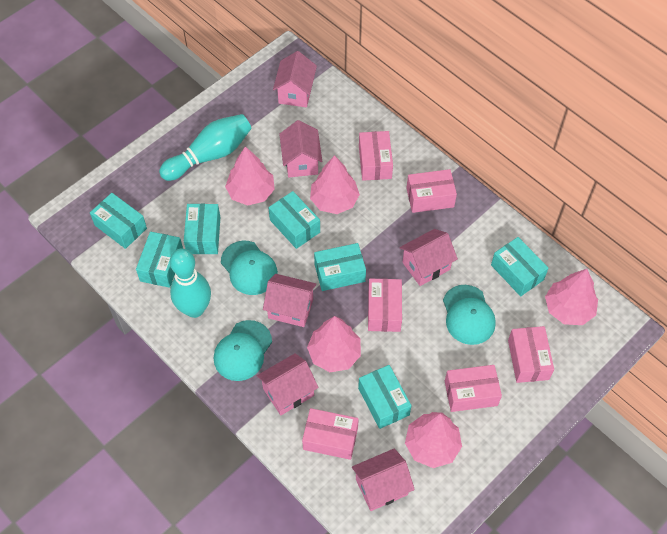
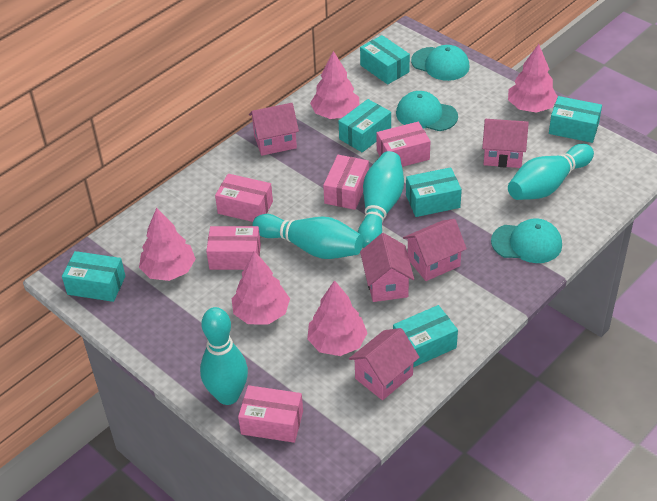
pink box: 6 -> 5
pink house: 6 -> 5
turquoise bowling pin: 2 -> 4
turquoise box: 7 -> 6

